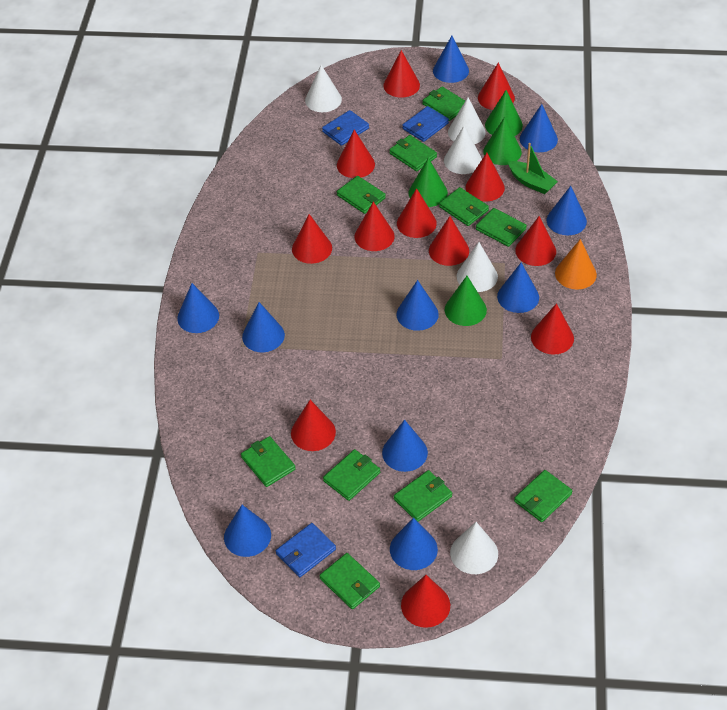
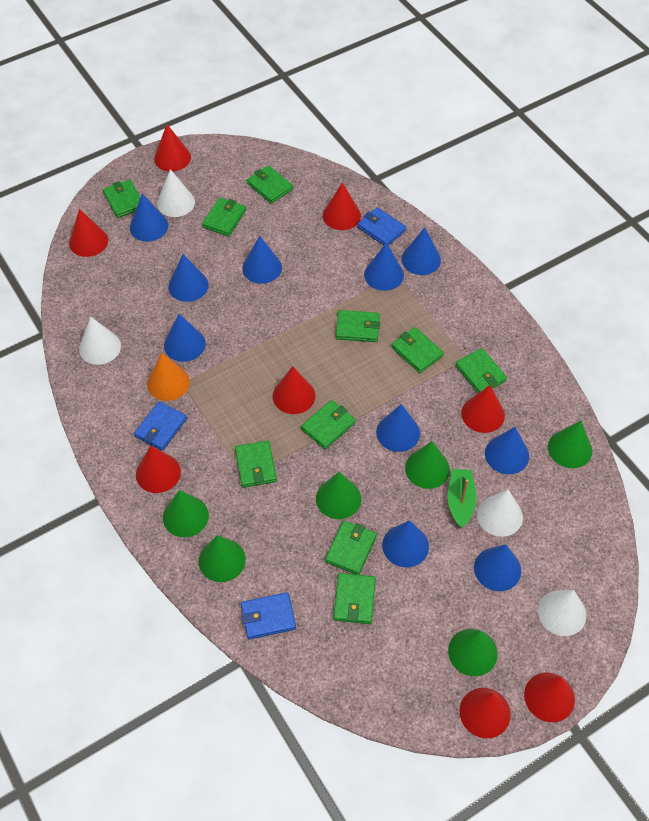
green cone: 4 -> 6
red cone: 12 -> 8
white cone: 5 -> 4

